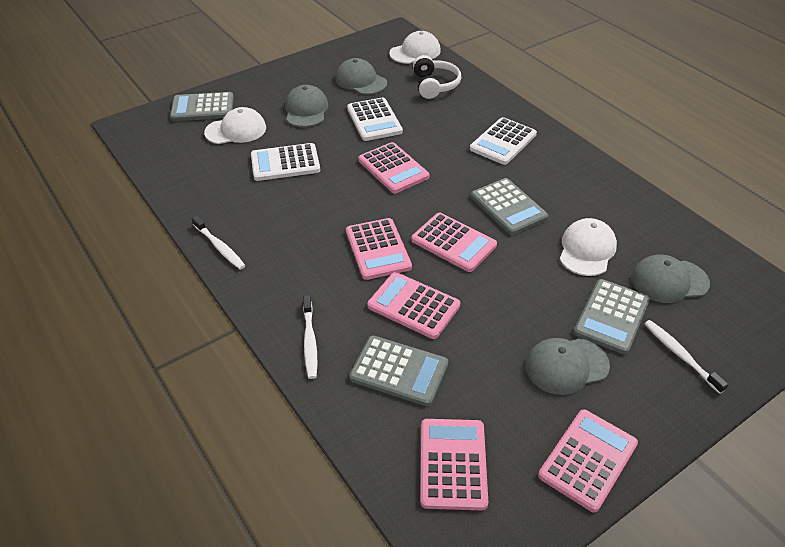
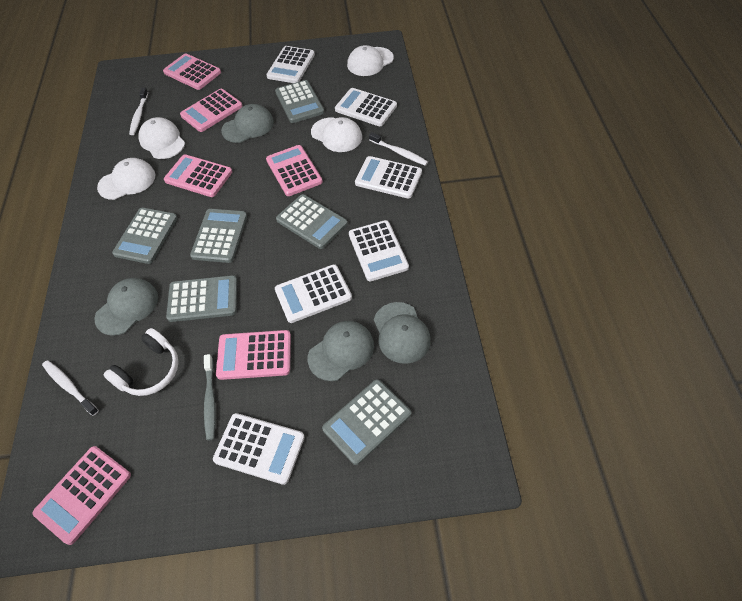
grey calculator: 4 -> 6
grey toothbrush: 0 -> 1
white calculator: 3 -> 6
white cap: 3 -> 4

